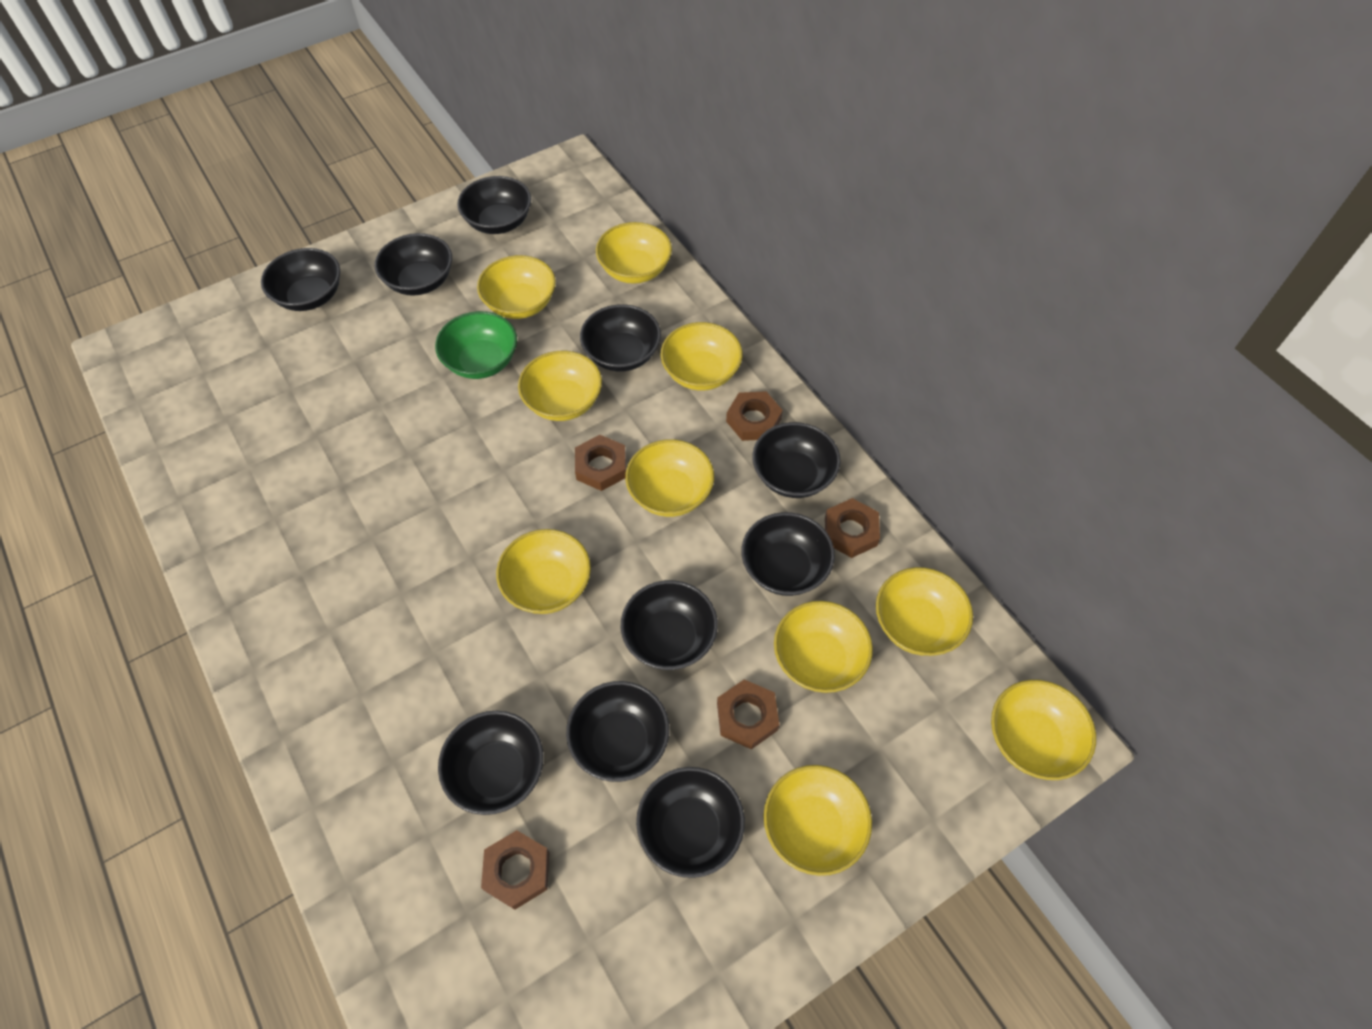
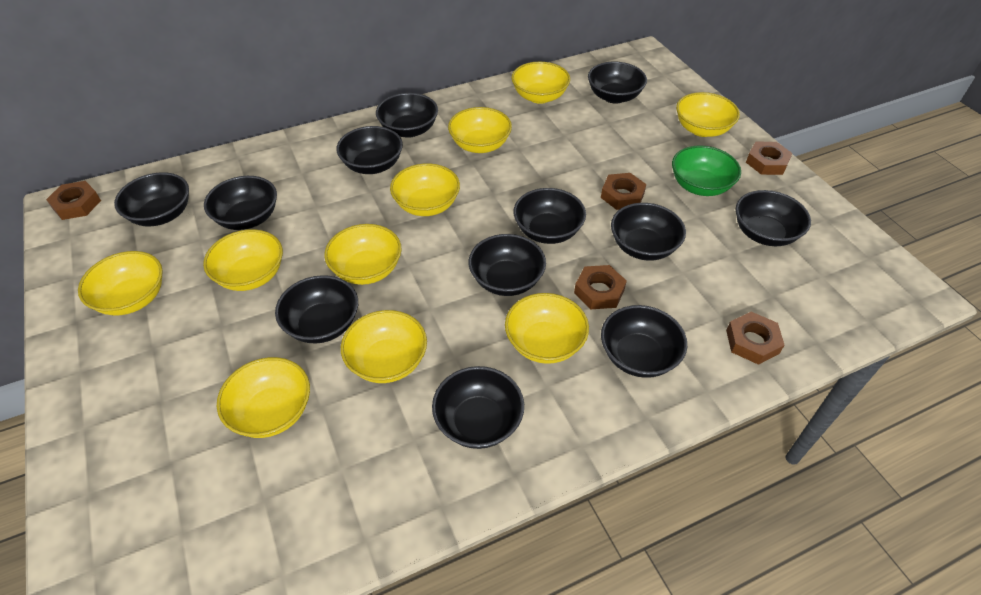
black bowl: 10 -> 12

